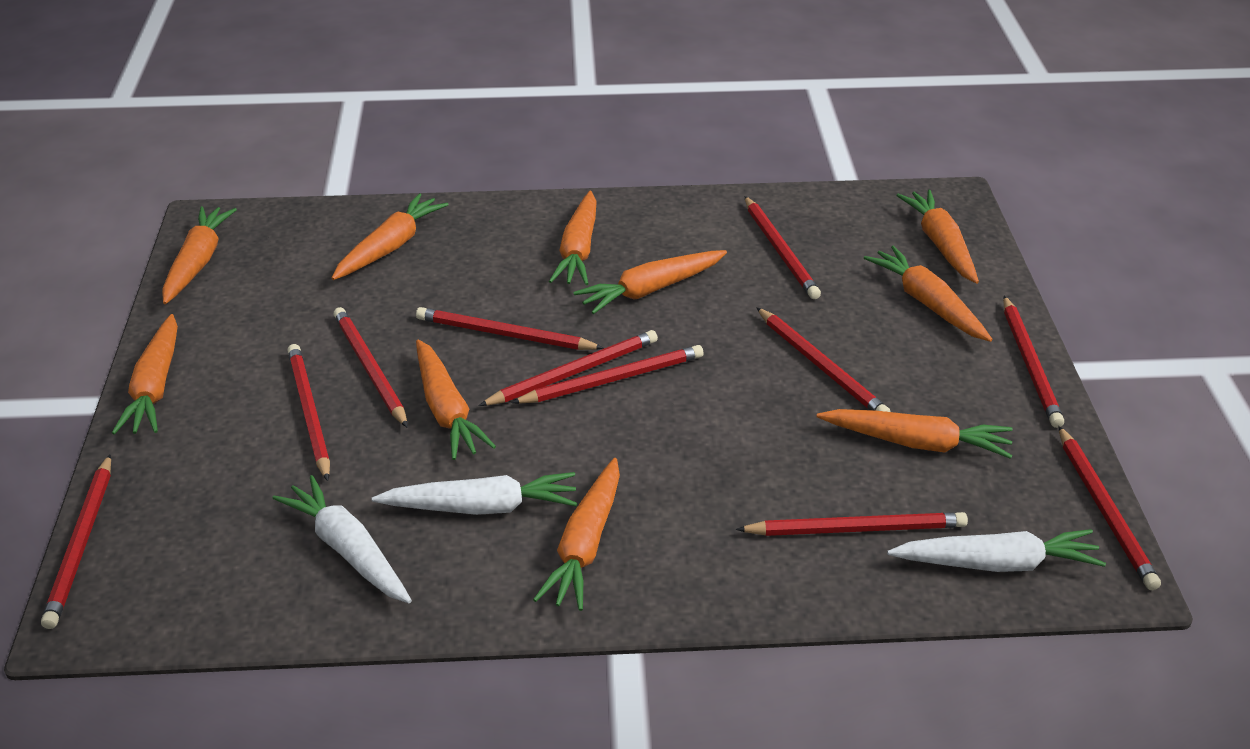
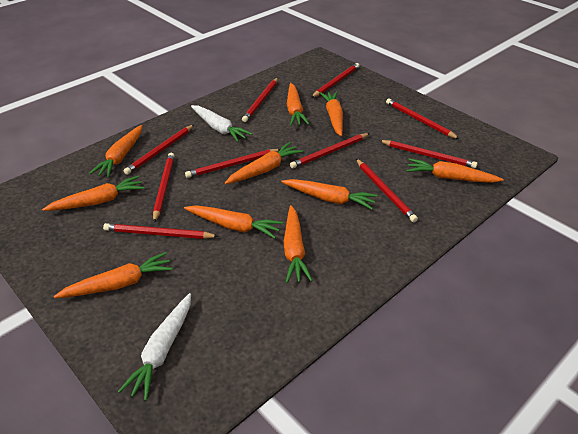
red pencil: 11 -> 10
white carrot: 3 -> 2

